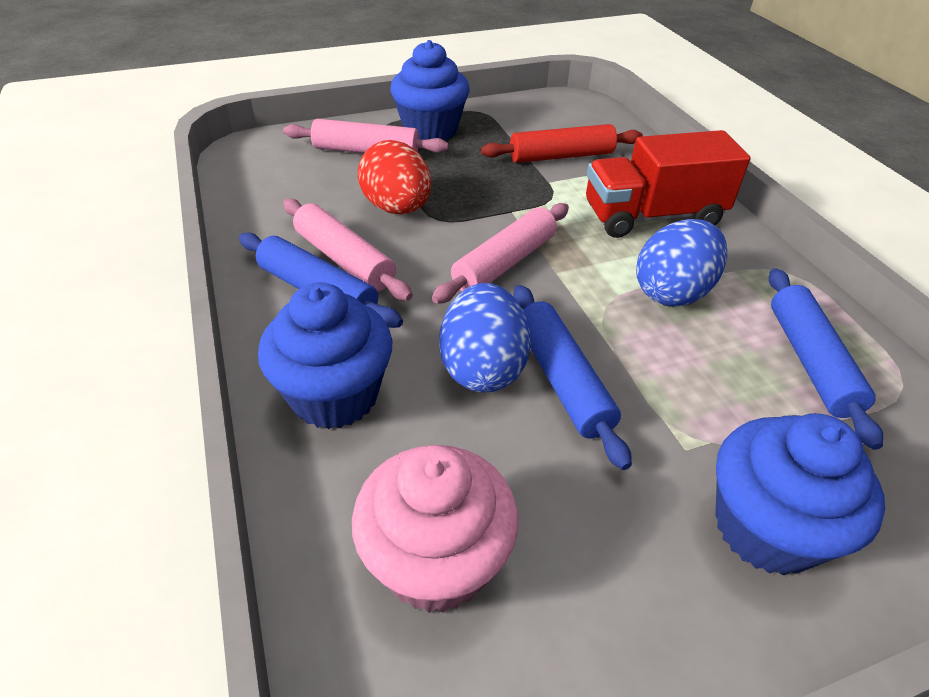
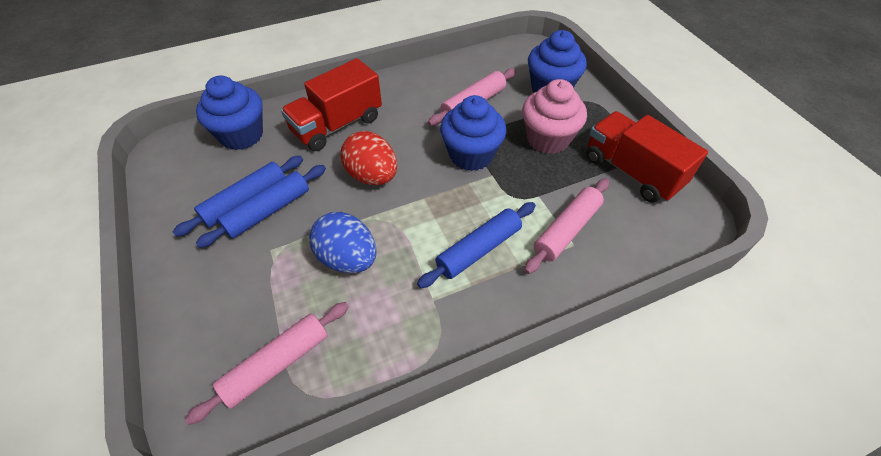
blue egg: 2 -> 1
red rolling pin: 1 -> 0
red truck: 1 -> 2

